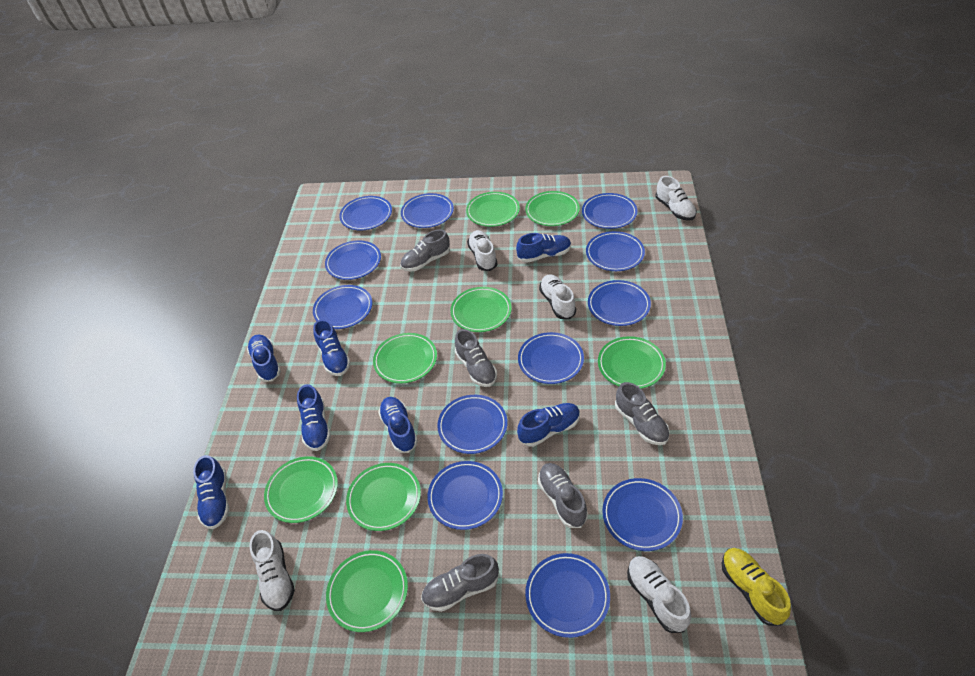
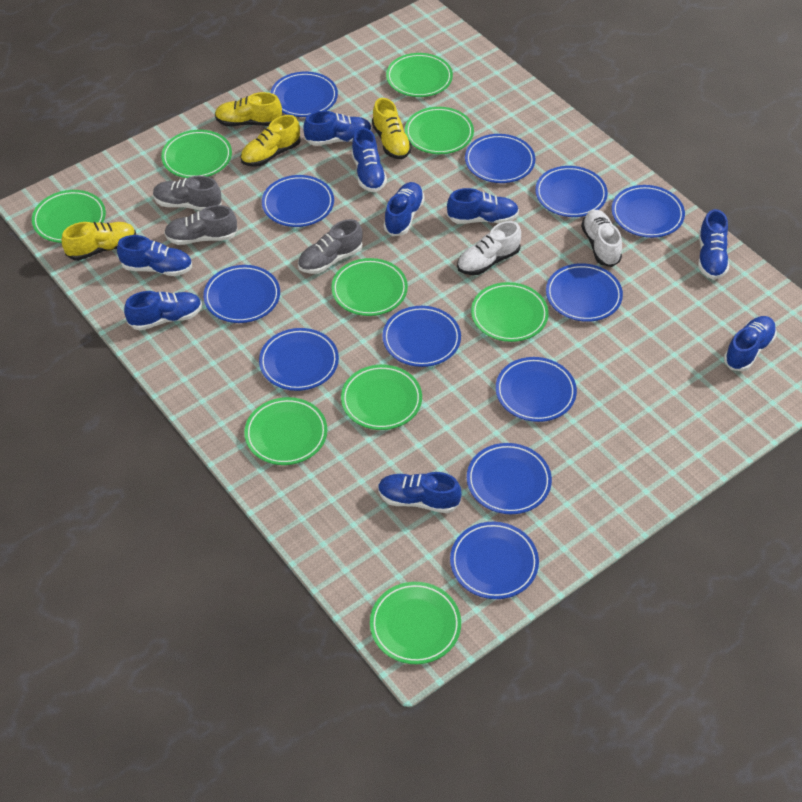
blue shoe: 7 -> 9
green plate: 8 -> 9
grey shoe: 5 -> 3
white shoe: 5 -> 2
yellow shoe: 1 -> 4

